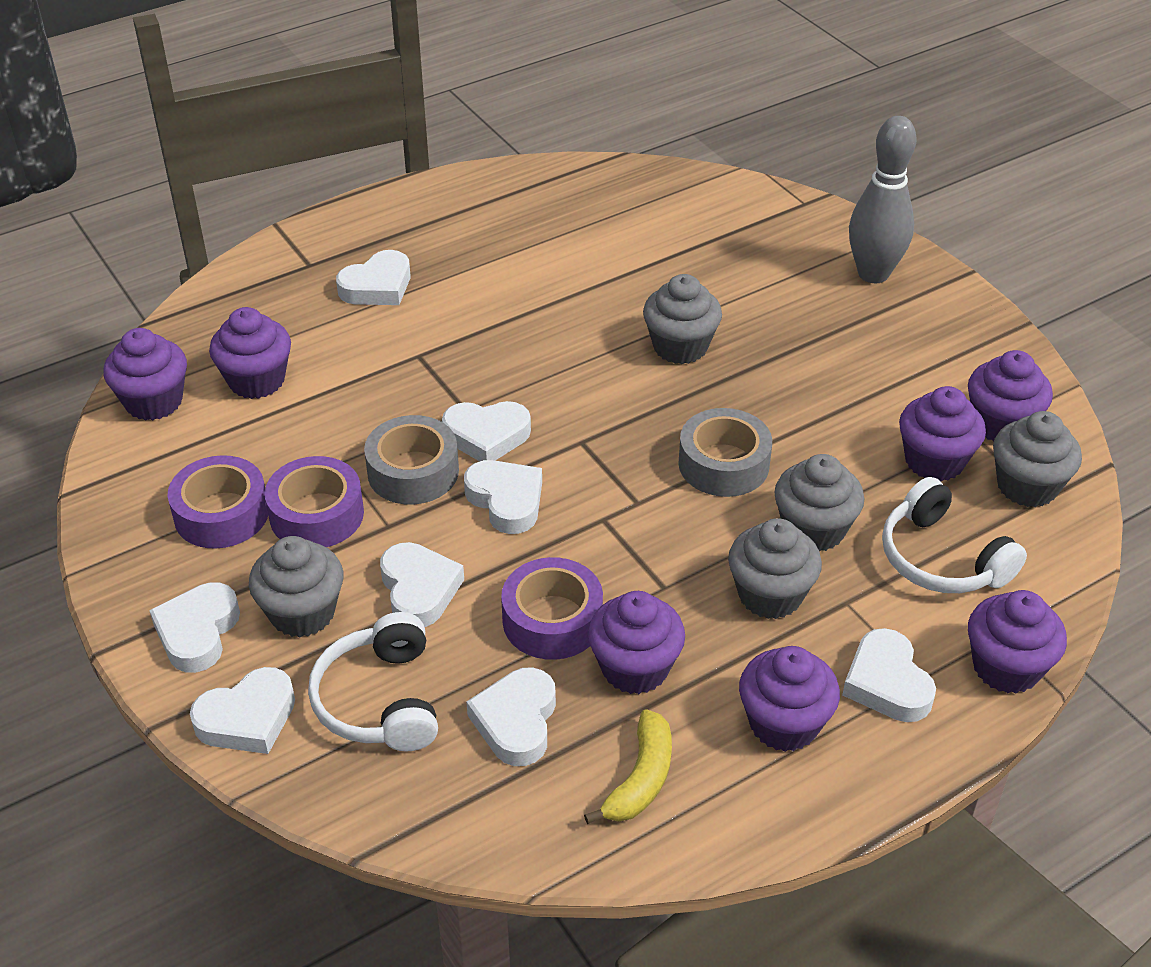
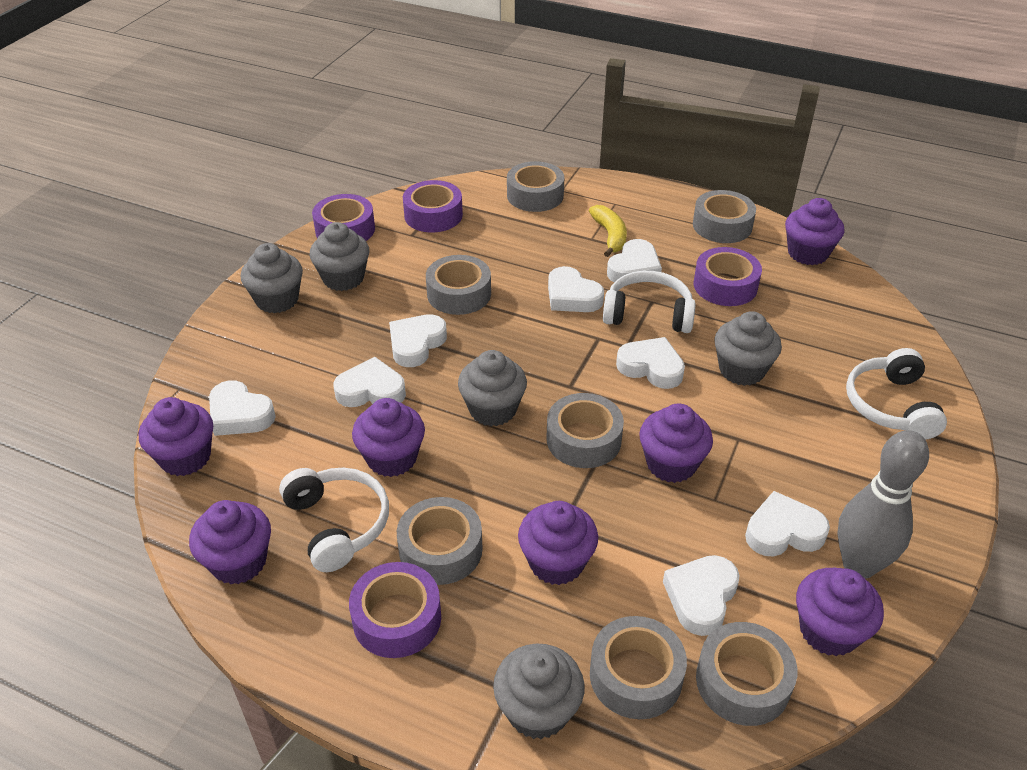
grey tape: 2 -> 7
purple tape: 3 -> 4
white headphones: 2 -> 3

